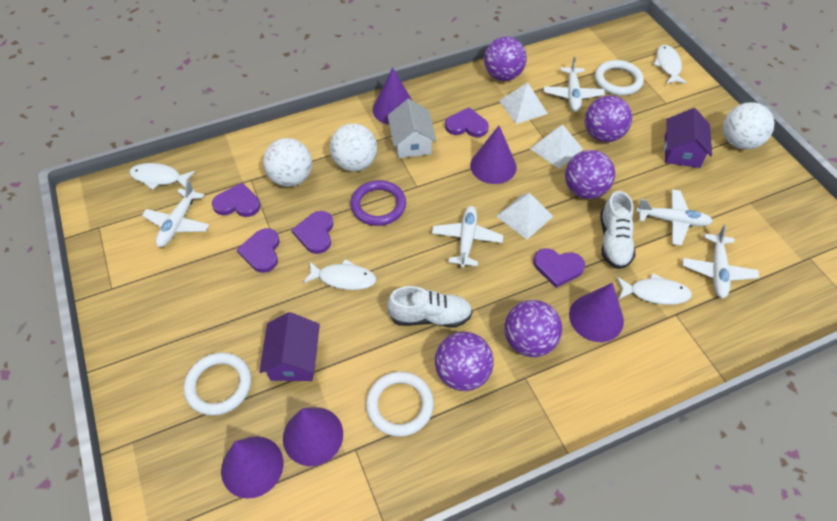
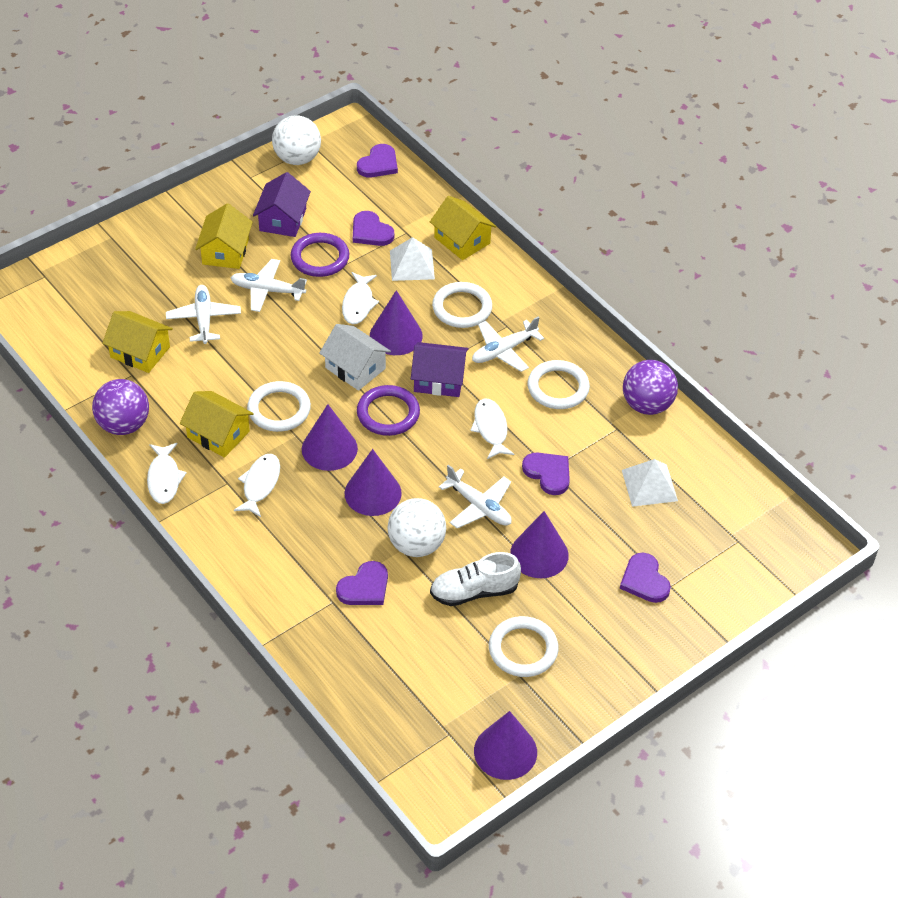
purple ball: 5 -> 2
purple ring: 1 -> 2
white ball: 3 -> 2
white plane: 5 -> 4
white pyramid: 3 -> 2
white ring: 3 -> 4
white shoe: 2 -> 1
yellow house: 0 -> 4

